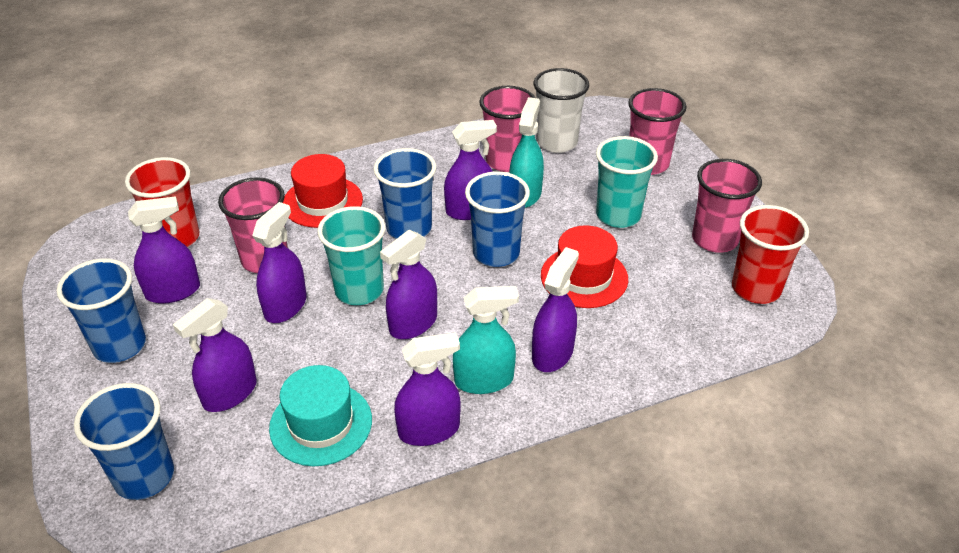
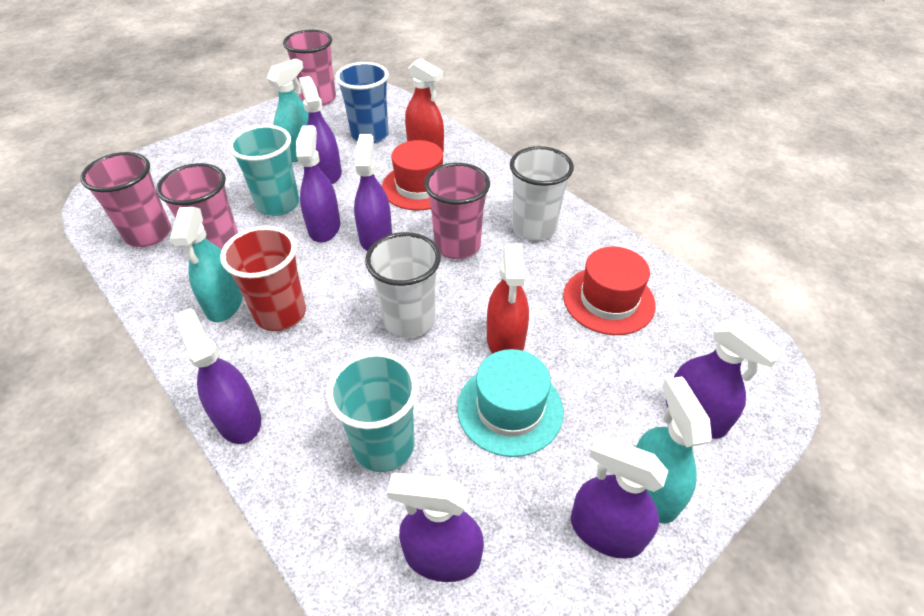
blue cup: 4 -> 1
red cup: 2 -> 1
red spray bottle: 0 -> 2
turquoise spray bottle: 2 -> 3
white cup: 1 -> 2

